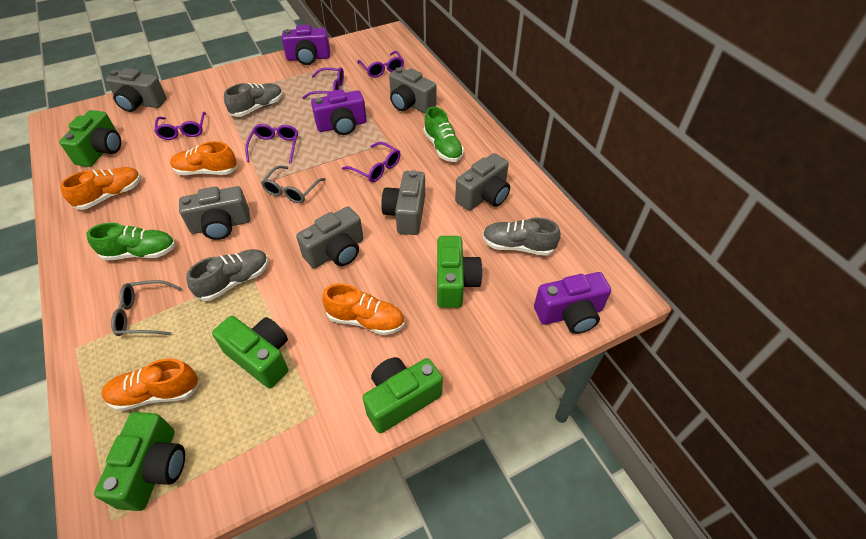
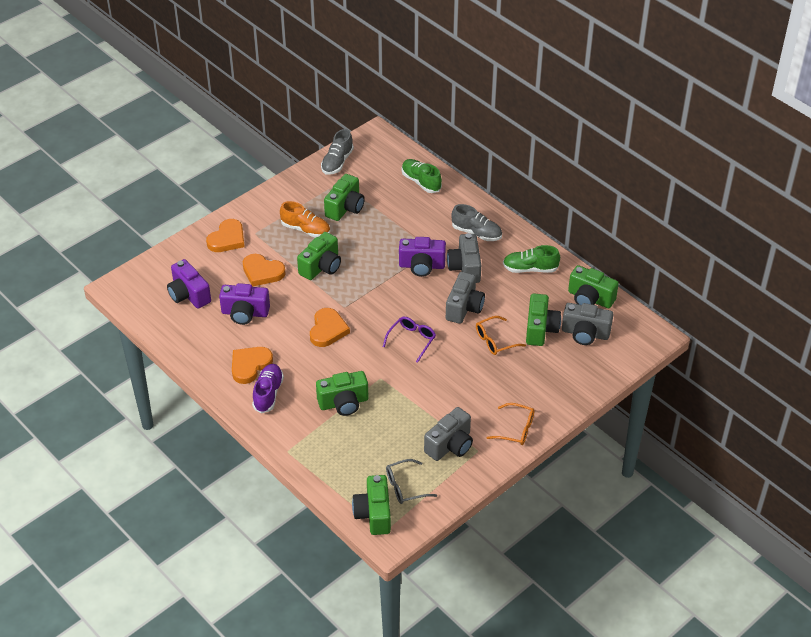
green camera: 5 -> 6
grey camera: 6 -> 4
grey glasses: 2 -> 1
grey shoe: 3 -> 2
orange glasses: 0 -> 2
orange heart: 0 -> 4
orange shoe: 4 -> 1
purple glasses: 5 -> 1
purple shoe: 0 -> 1

